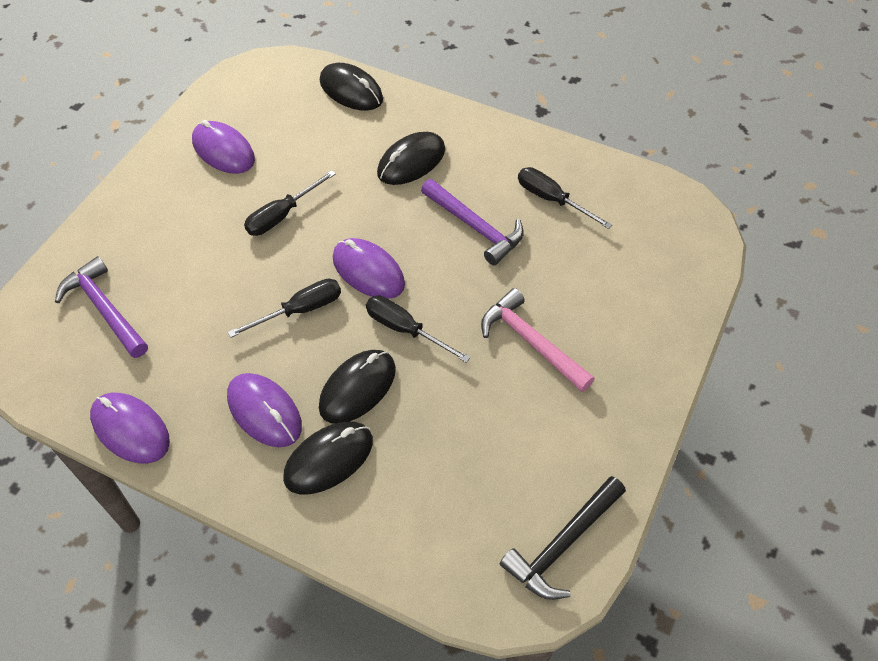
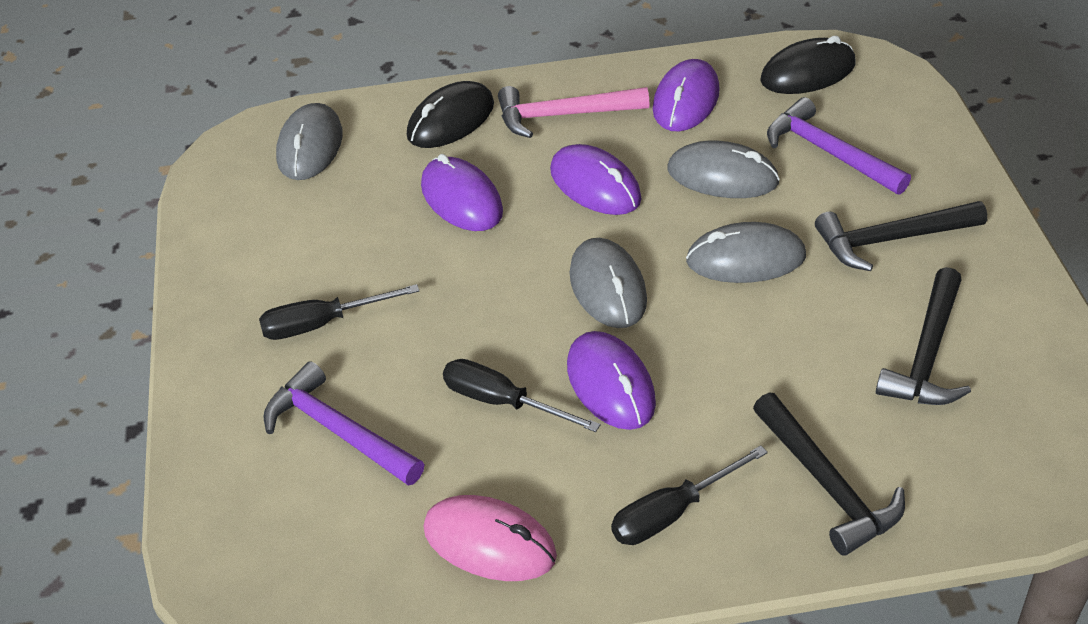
black hammer: 1 -> 3
black mouse: 4 -> 2
black screwdriver: 4 -> 3
grey mouse: 0 -> 4
pink mouse: 0 -> 1

